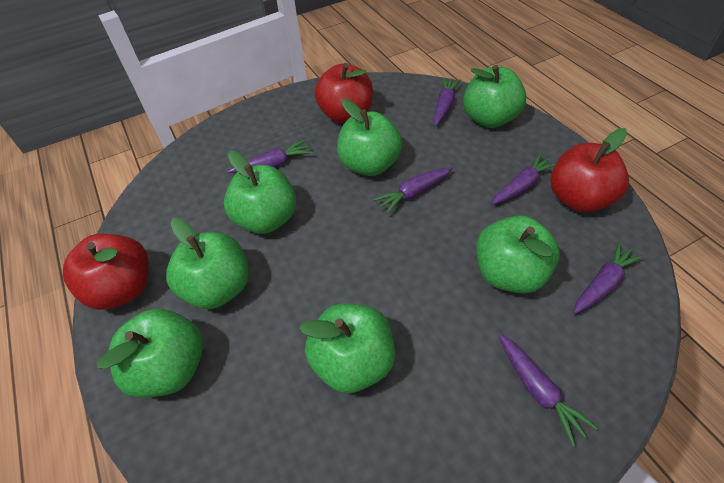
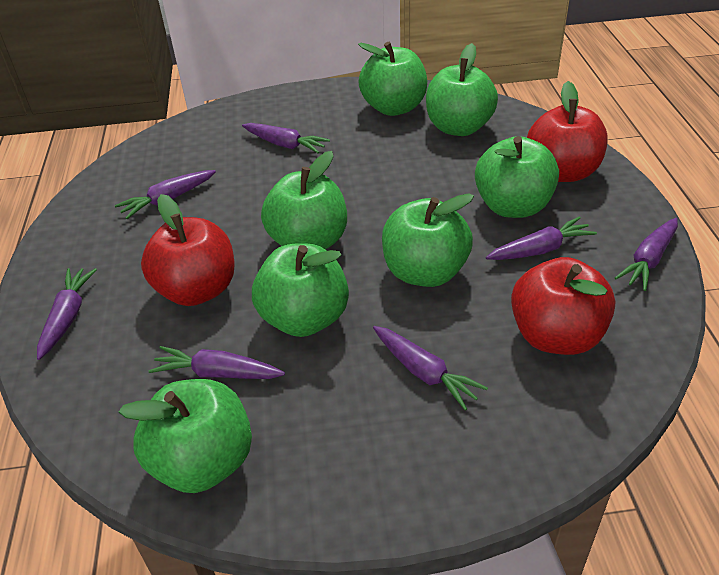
purple carrot: 6 -> 7

